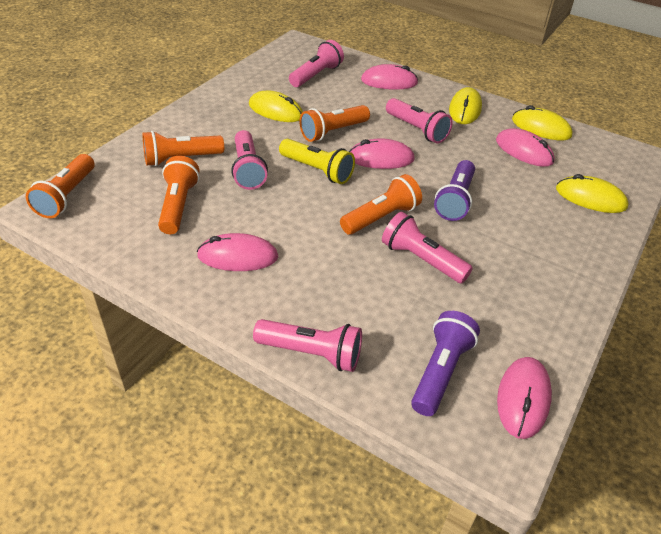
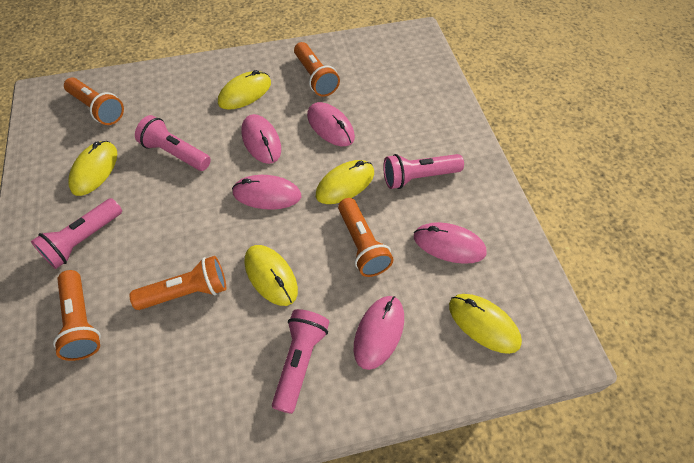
pink flashlight: 5 -> 4
purple flashlight: 2 -> 0
yellow flashlight: 1 -> 0
yellow mouse: 4 -> 5

